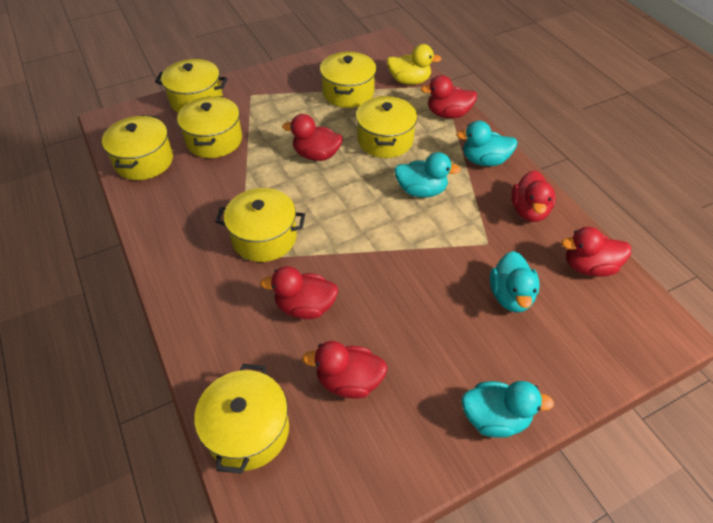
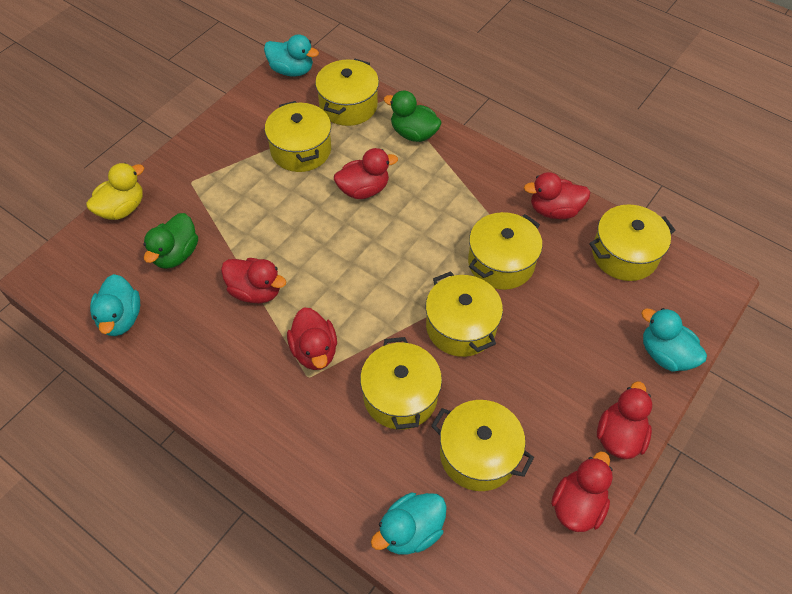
green duck: 0 -> 2

